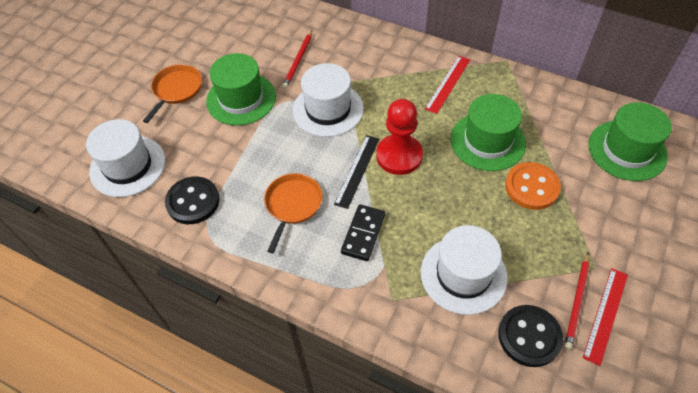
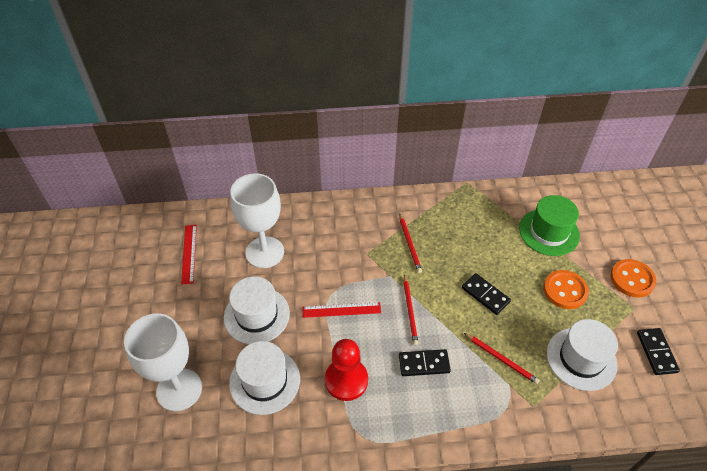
black button: 2 -> 0
black domino: 1 -> 3
black ruler: 1 -> 0
green hat: 3 -> 1
orange button: 1 -> 2
orange pan: 2 -> 0
red pencil: 2 -> 3
white goblet: 0 -> 2

